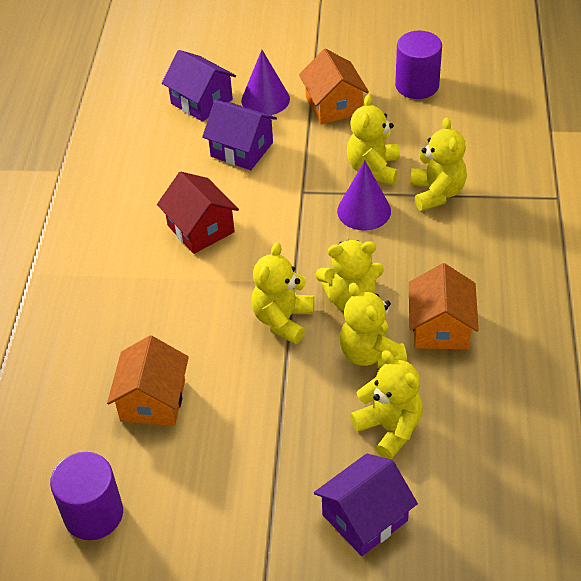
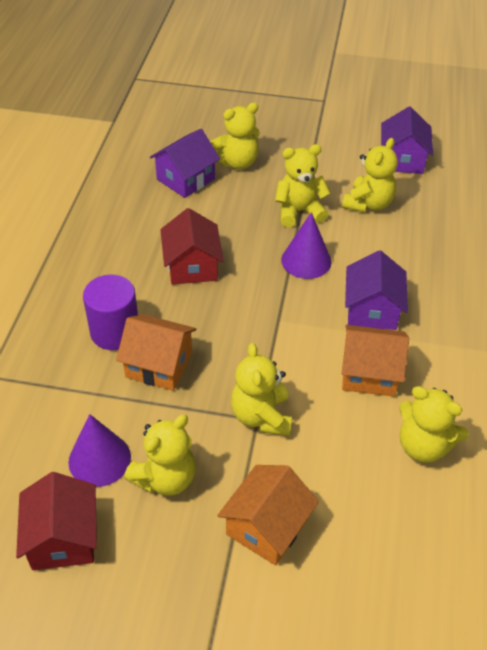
purple cylinder: 2 -> 1
red house: 1 -> 2

